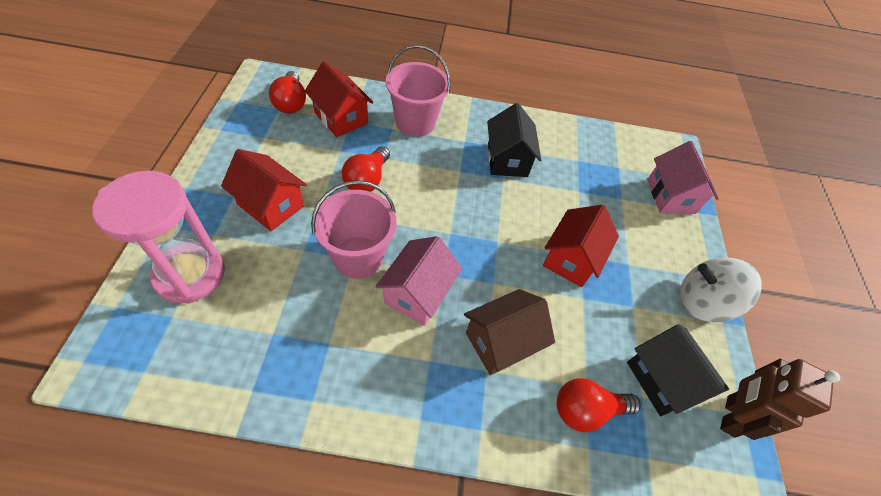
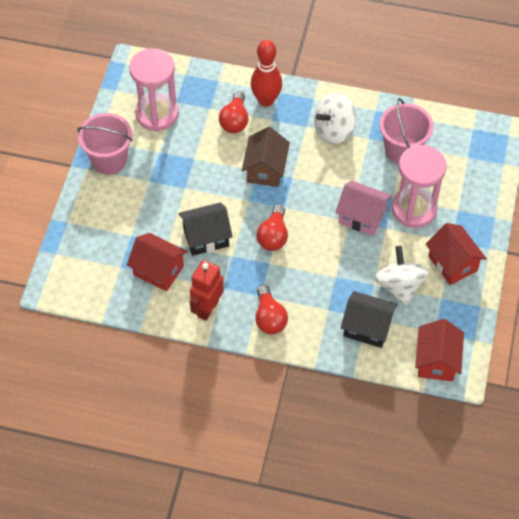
brown robot: 1 -> 0
pink hourglass: 1 -> 2
pink house: 2 -> 1
red bowling pin: 0 -> 1
red robot: 0 -> 1
white spinning top: 1 -> 2

